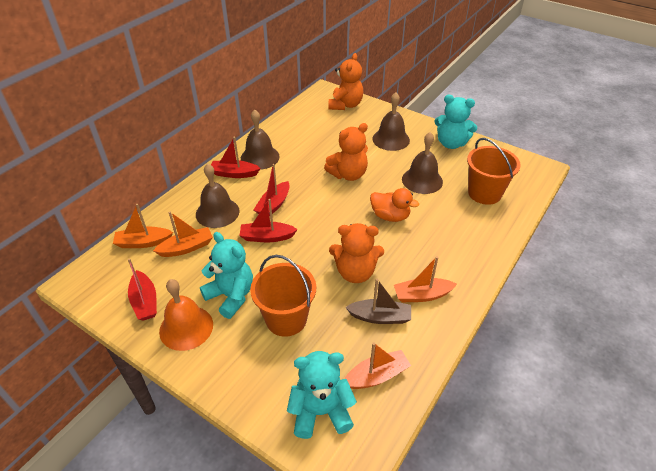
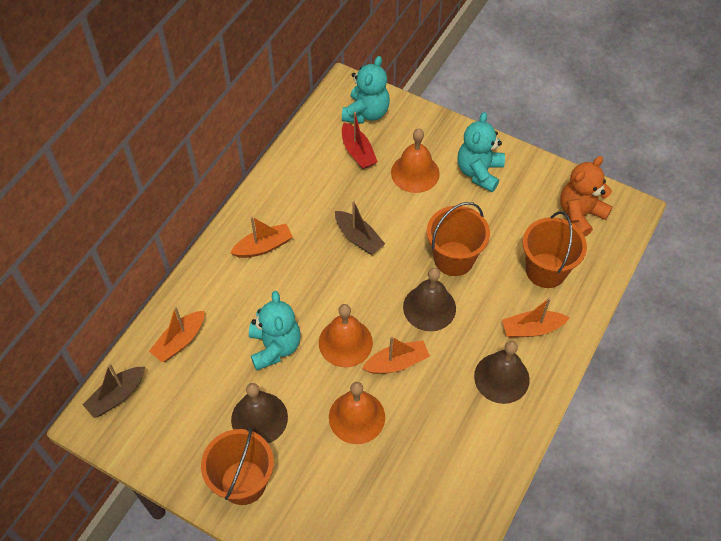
brown bell: 4 -> 3
brown boat: 1 -> 2
orange bell: 1 -> 3
orange bucket: 2 -> 3
orange duck: 1 -> 0
orange teddy bear: 3 -> 1
red boat: 4 -> 1

